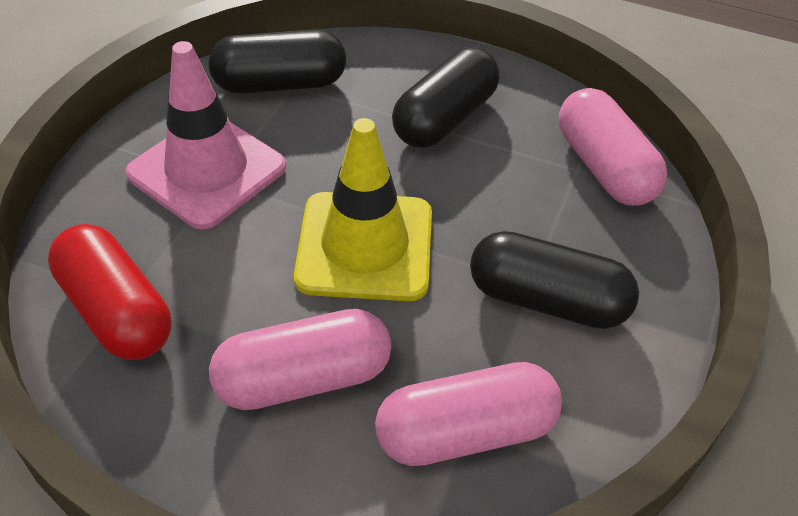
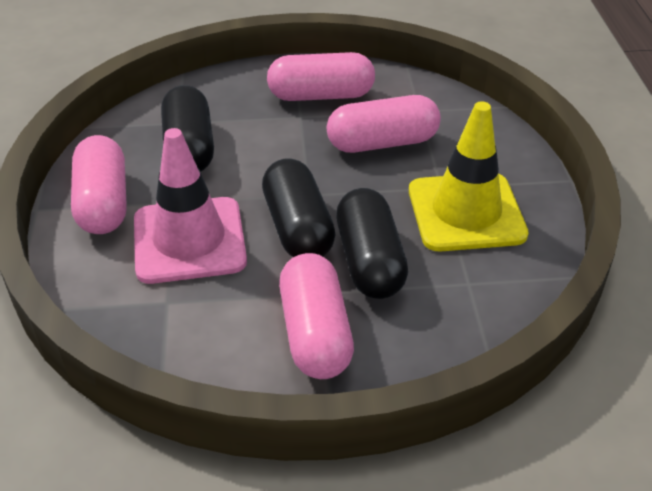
pink capsule: 3 -> 4
red capsule: 1 -> 0

